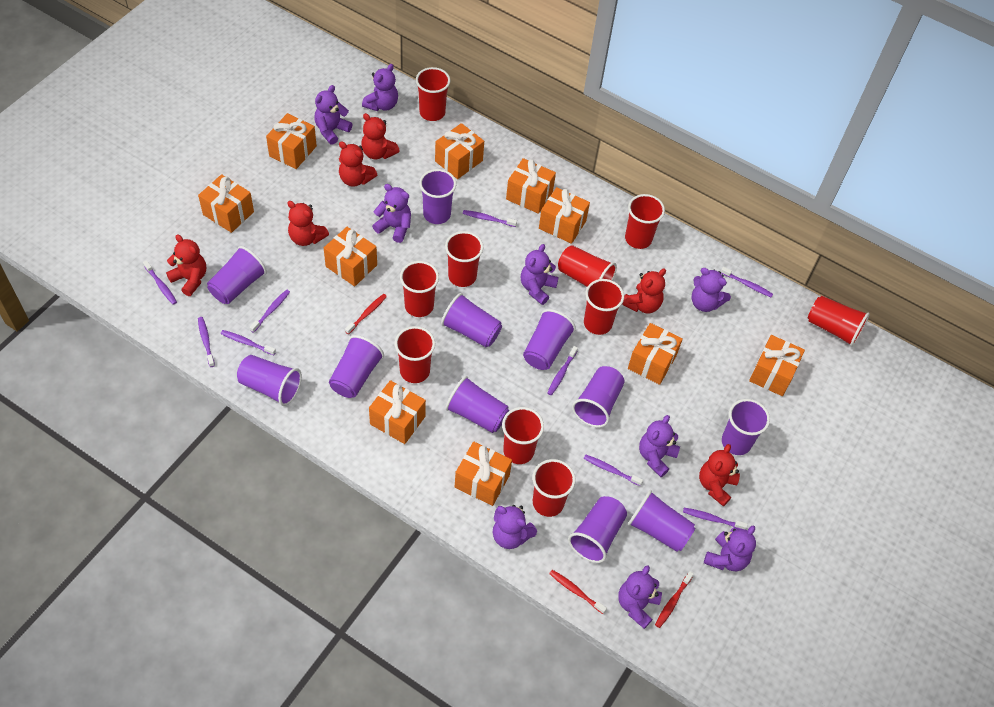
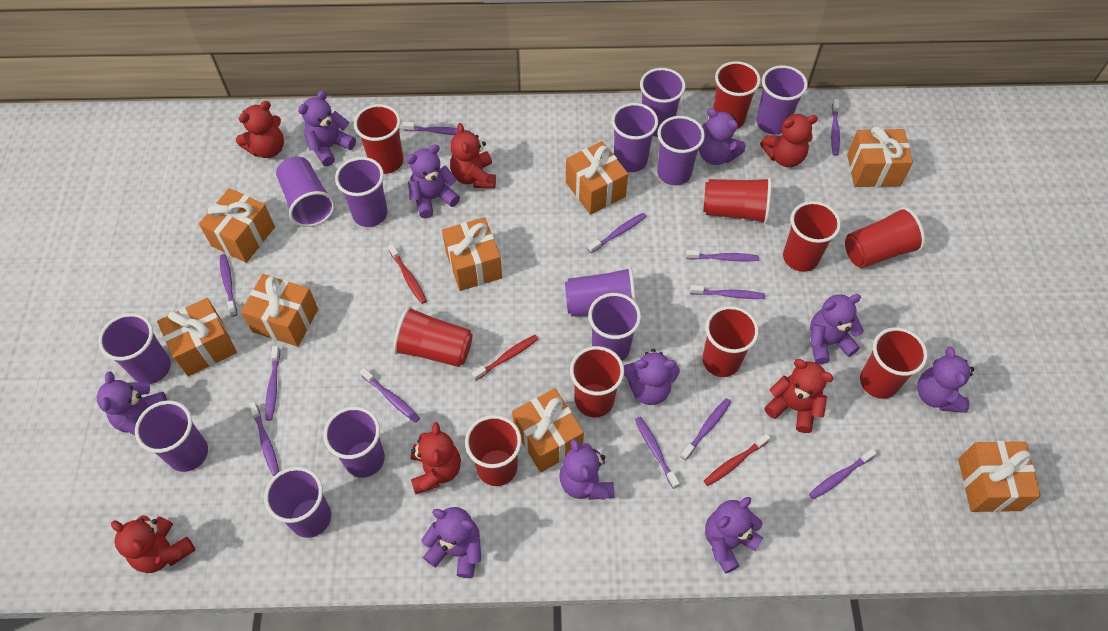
orange gift: 10 -> 8
purple cup: 11 -> 12
purple teddy bear: 9 -> 10
purple toothbrush: 9 -> 12

